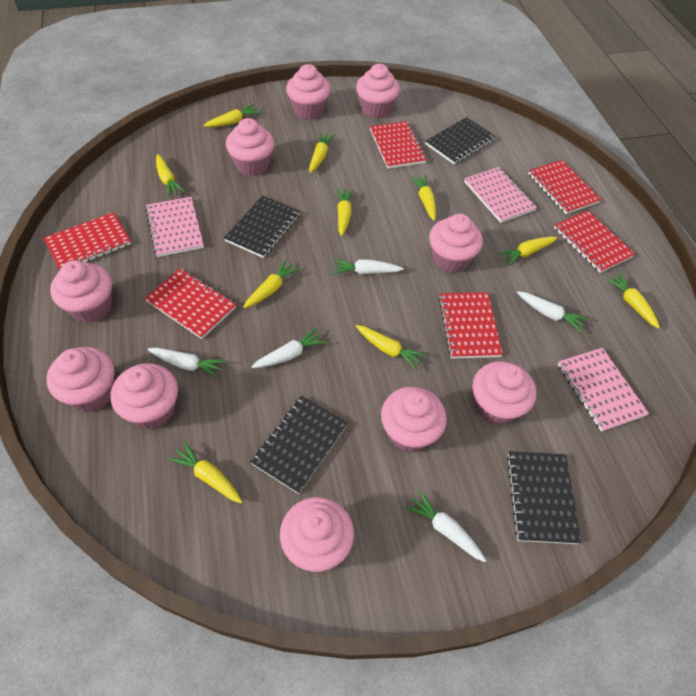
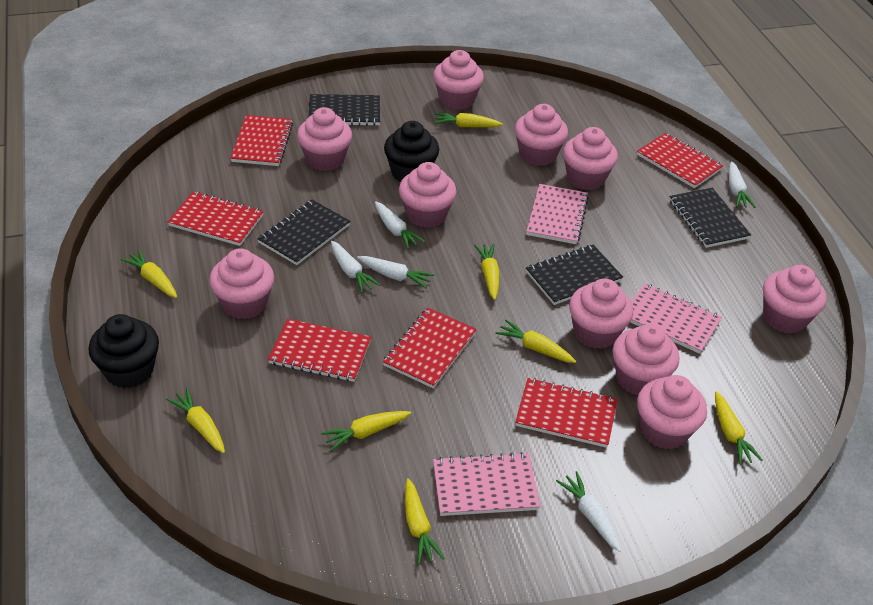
black cupcake: 0 -> 2
yellow carrot: 10 -> 8

